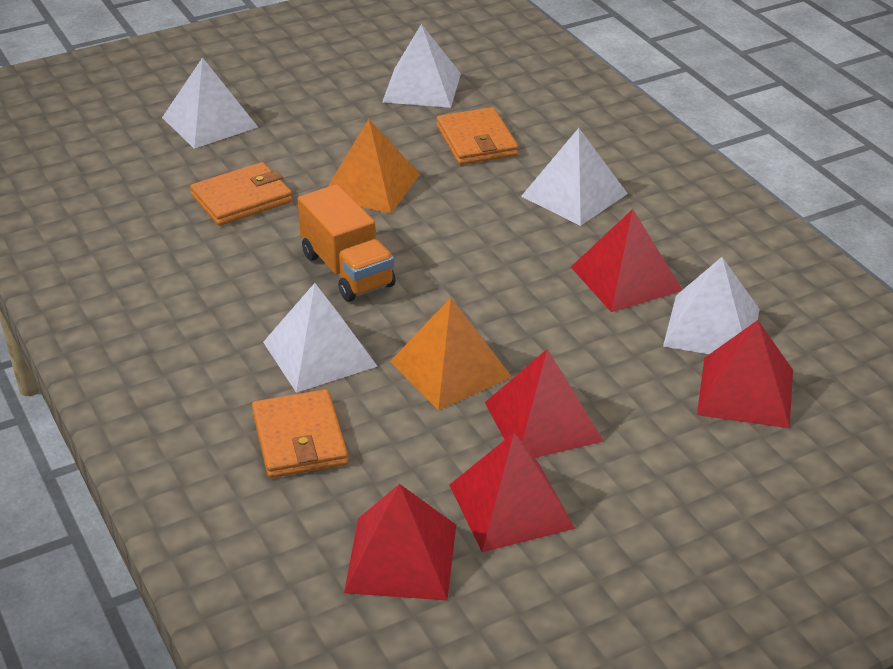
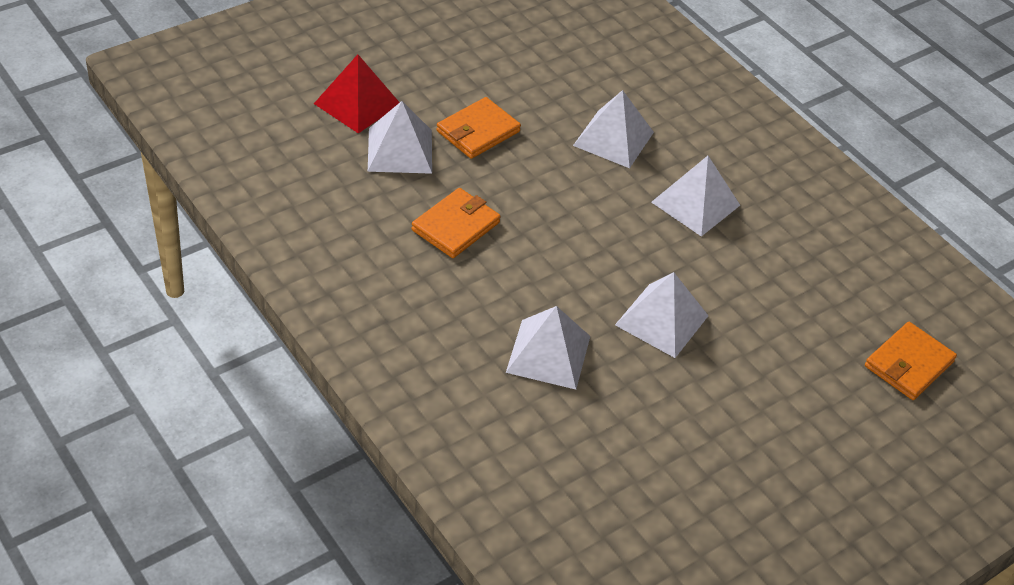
orange pyramid: 2 -> 0
orange truck: 1 -> 0
red pyramid: 5 -> 1

